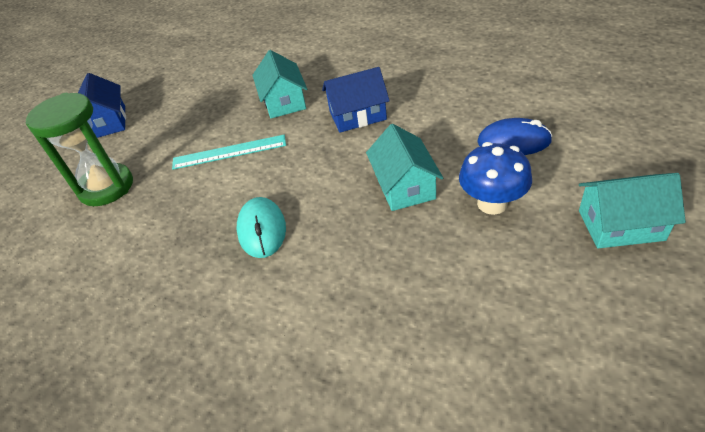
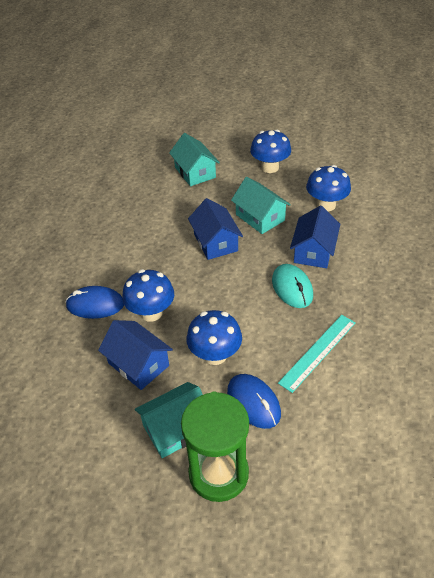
blue house: 2 -> 3
blue mouse: 1 -> 2
blue mushroom: 1 -> 4

